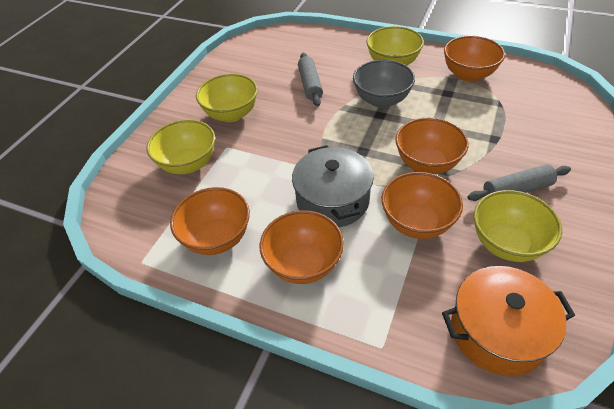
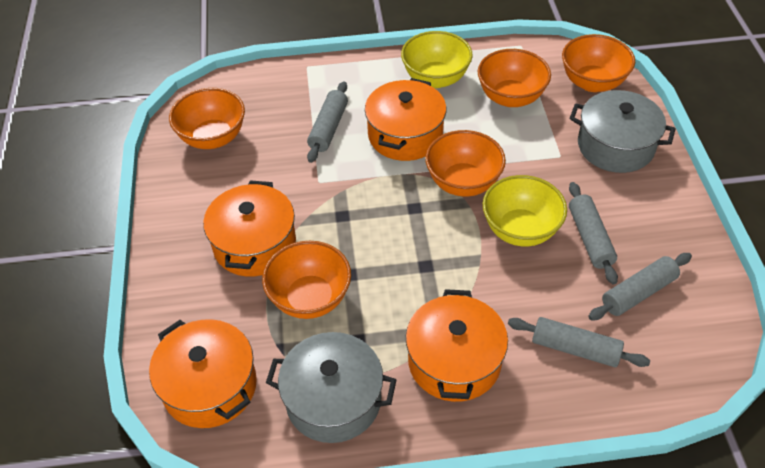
grey bowl: 1 -> 0
grey pot: 1 -> 2
grey rolling pin: 2 -> 4
orange pot: 1 -> 4
yellow bowl: 4 -> 2

